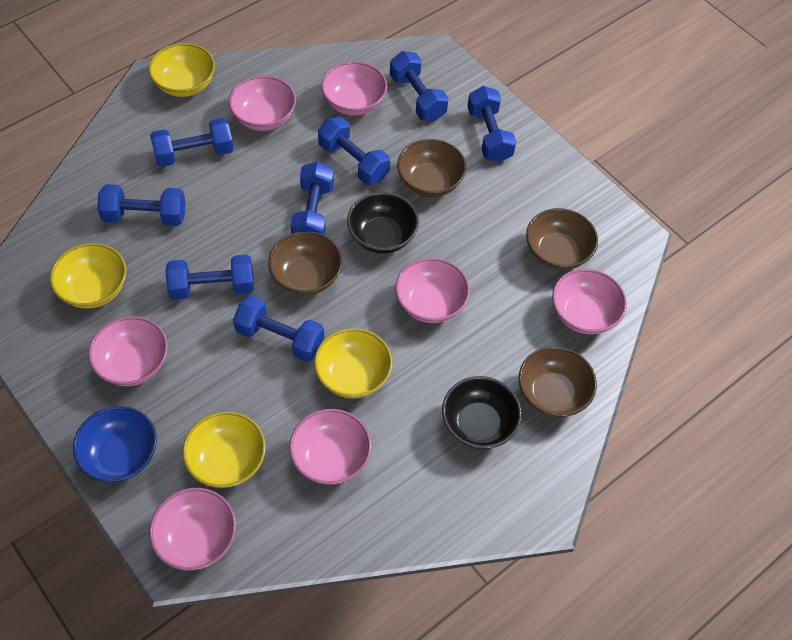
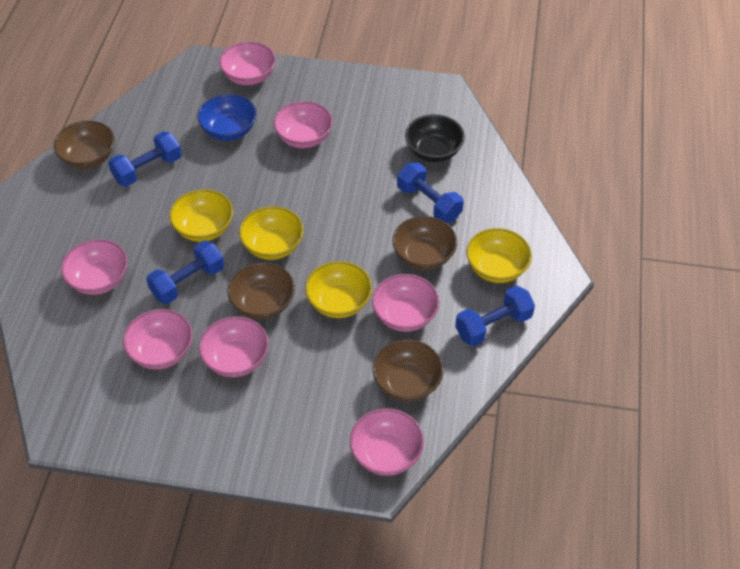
black bowl: 2 -> 1
blue dumbbell: 8 -> 4

